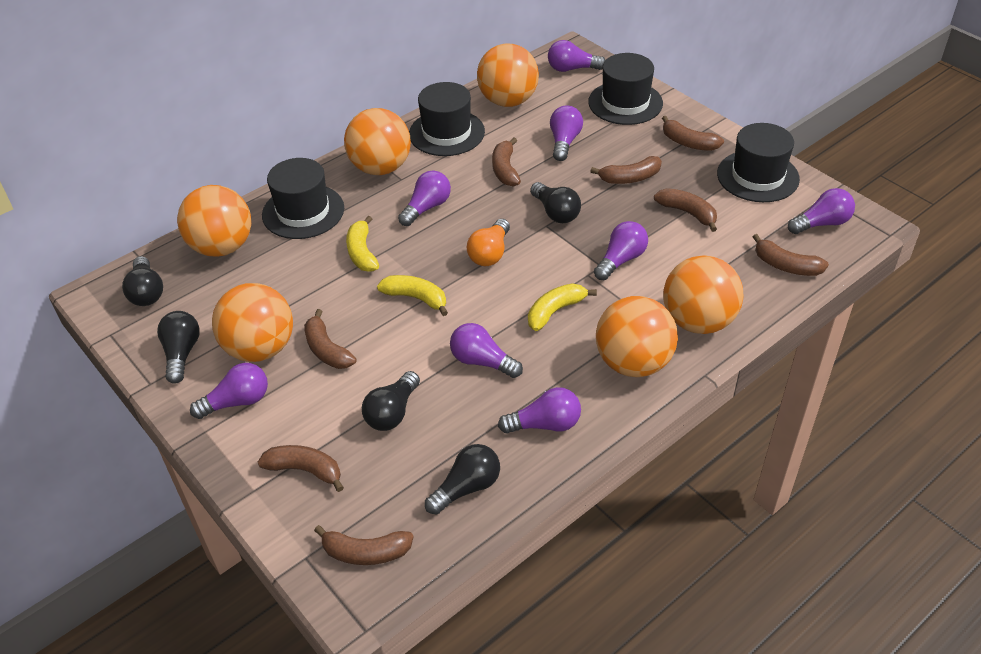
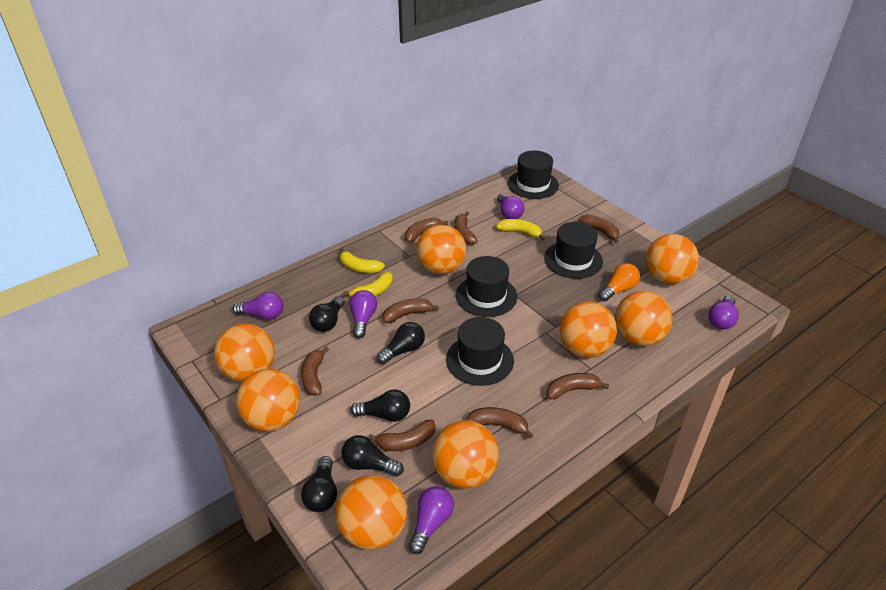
orange ball: 6 -> 8
purple light bulb: 8 -> 5

